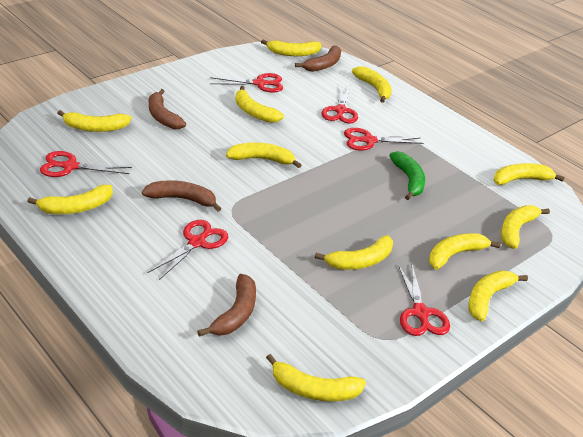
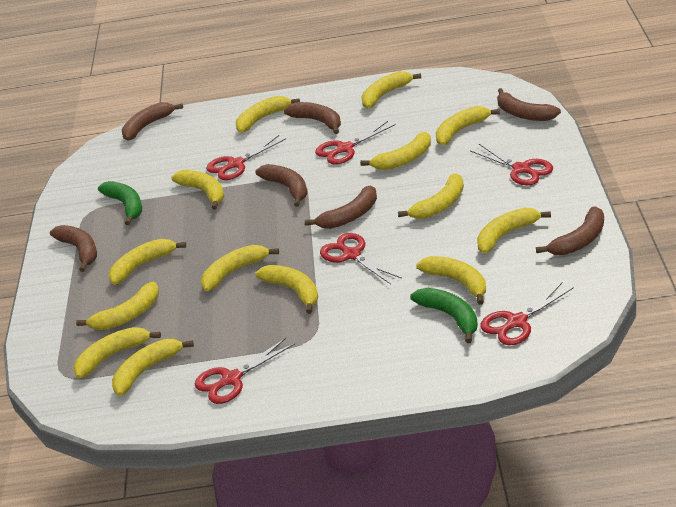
brown banana: 4 -> 7
green banana: 1 -> 2
yellow banana: 12 -> 14

